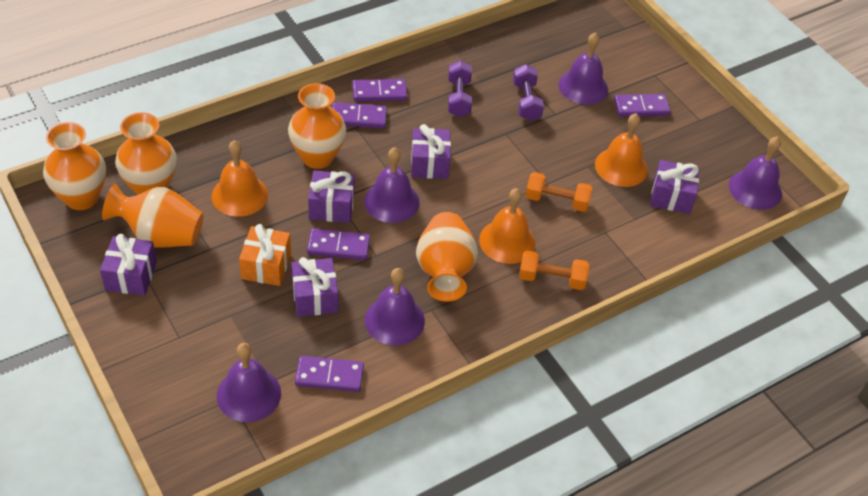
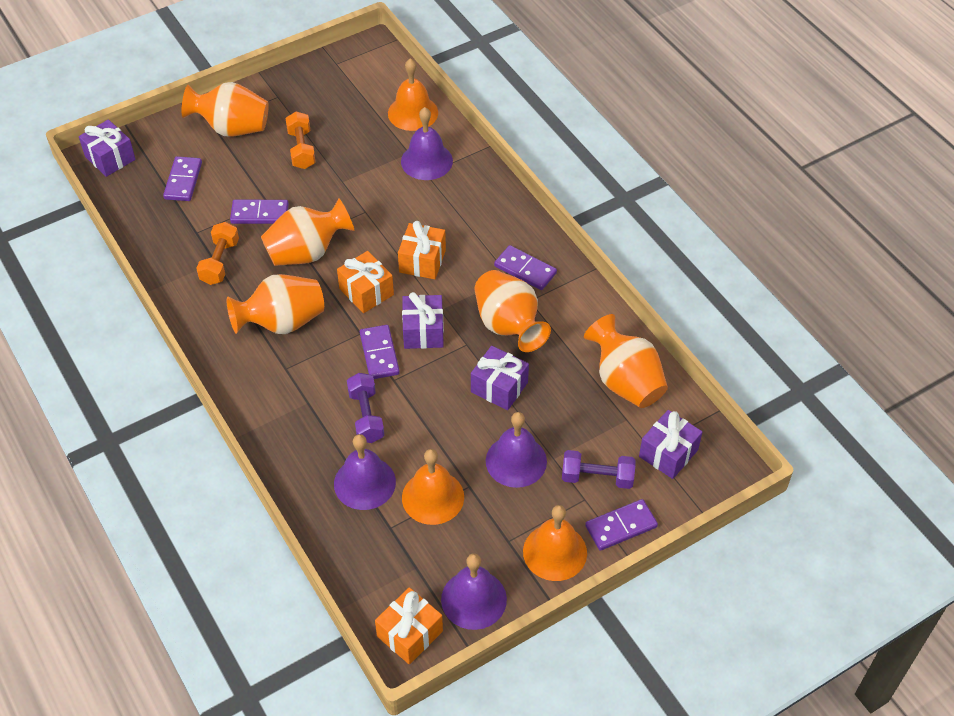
orange gift: 1 -> 3
purple bell: 5 -> 4
purple gift: 5 -> 4

